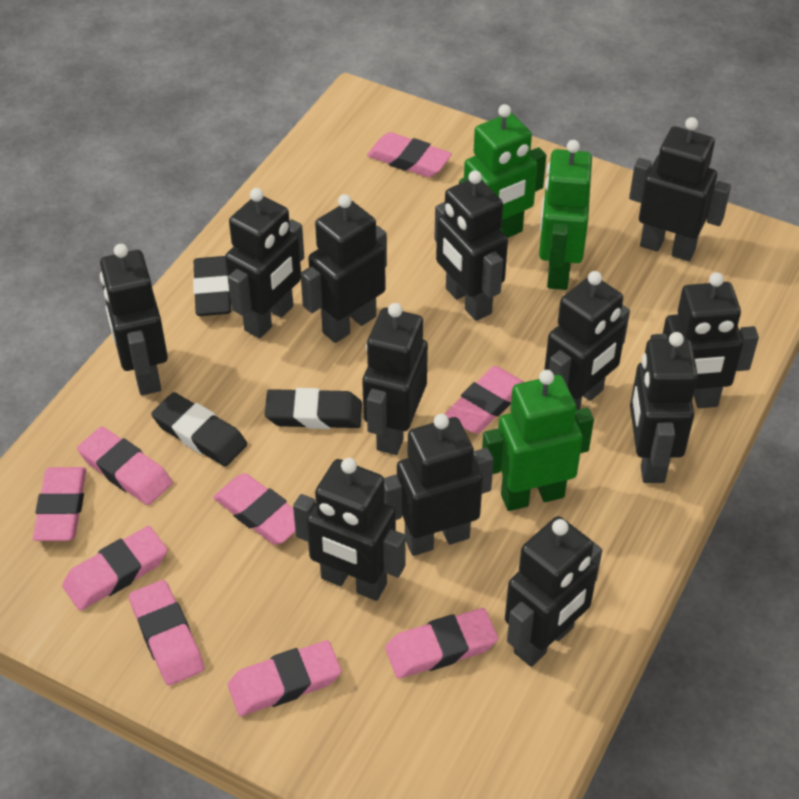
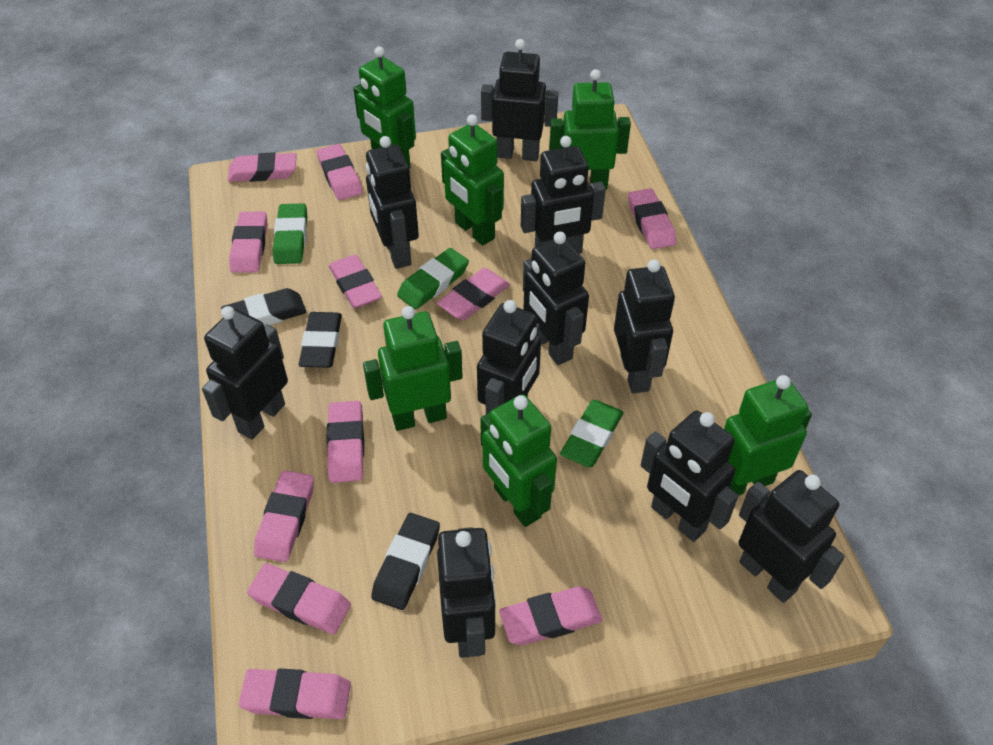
black robot: 12 -> 10
green eraser: 0 -> 3
green robot: 3 -> 6
pink eraser: 9 -> 11

